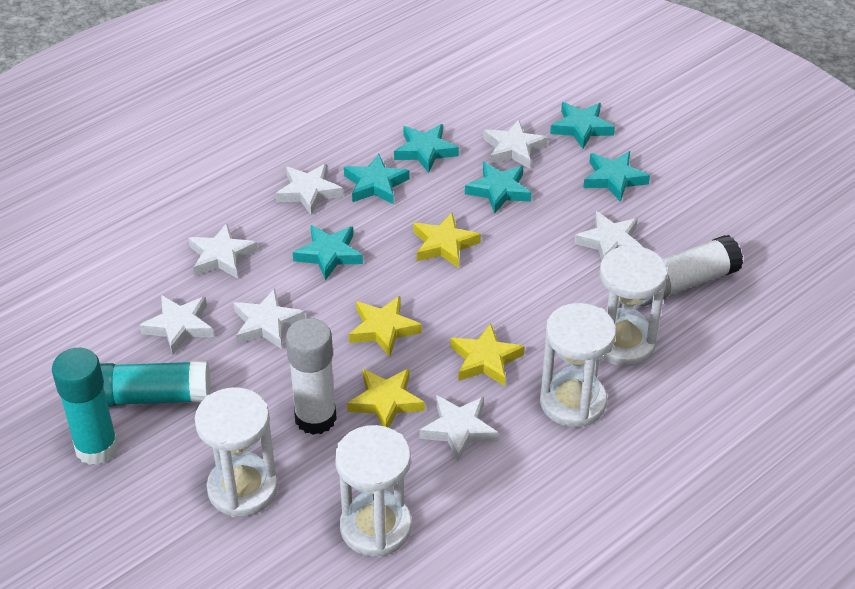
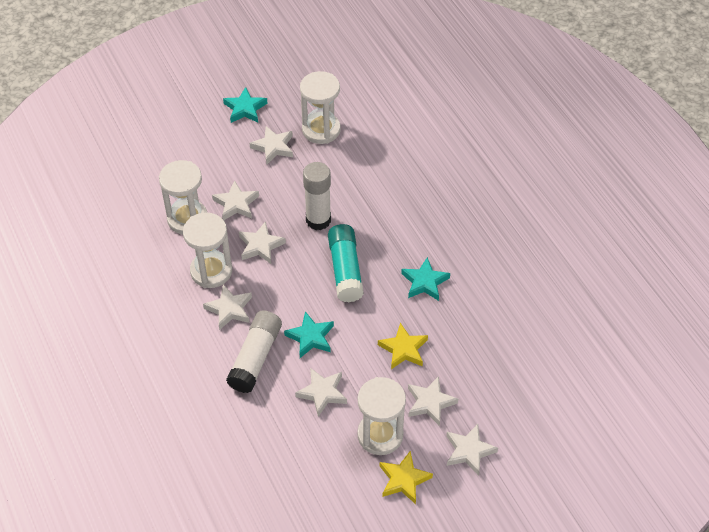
turquoise glue stick: 2 -> 1
turquoise star: 6 -> 3
yellow star: 4 -> 2

